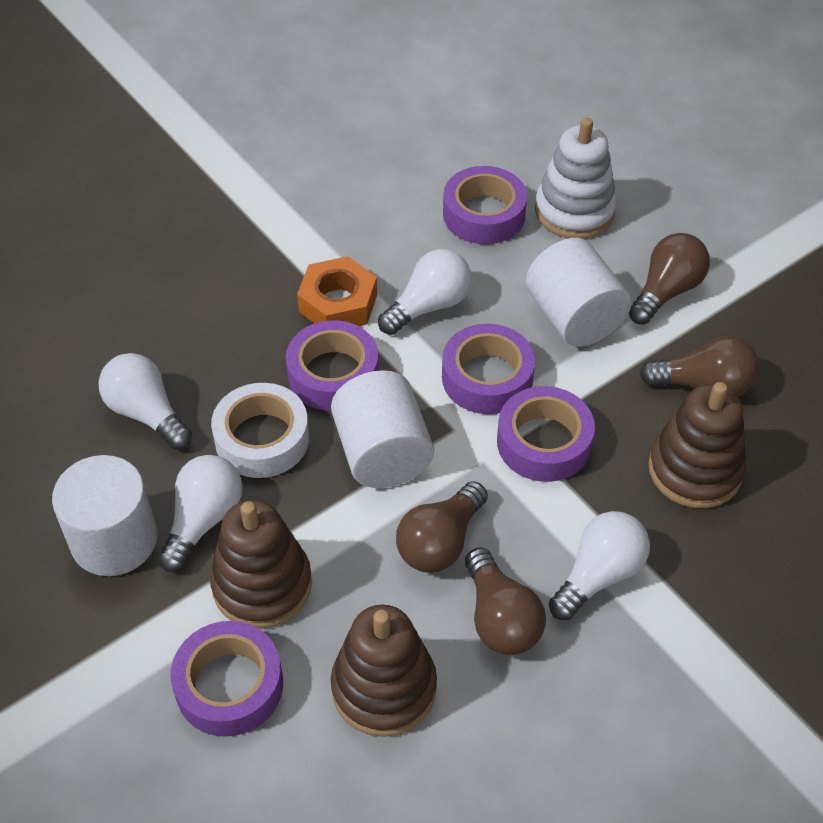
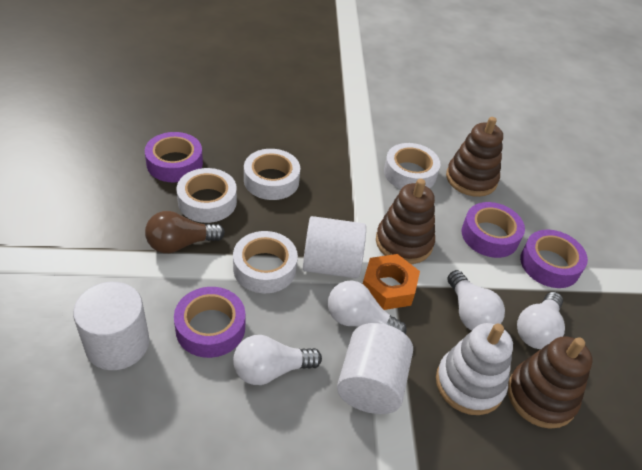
brown light bulb: 4 -> 1
purple tape: 5 -> 4
white tape: 1 -> 4

